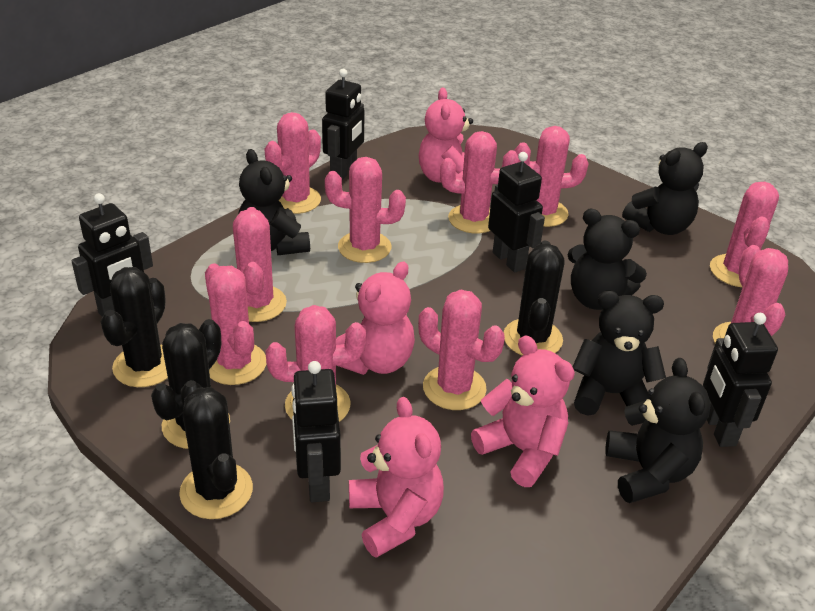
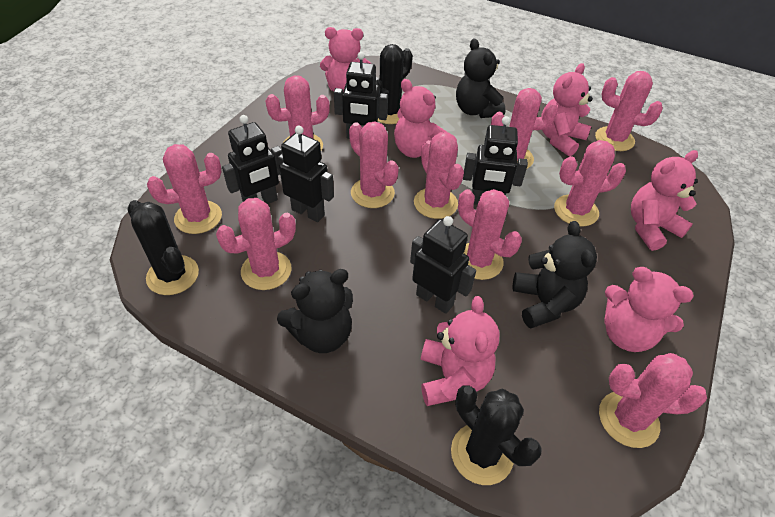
black cactus: 4 -> 3
black teddy bear: 5 -> 3
pink teddy bear: 4 -> 6

